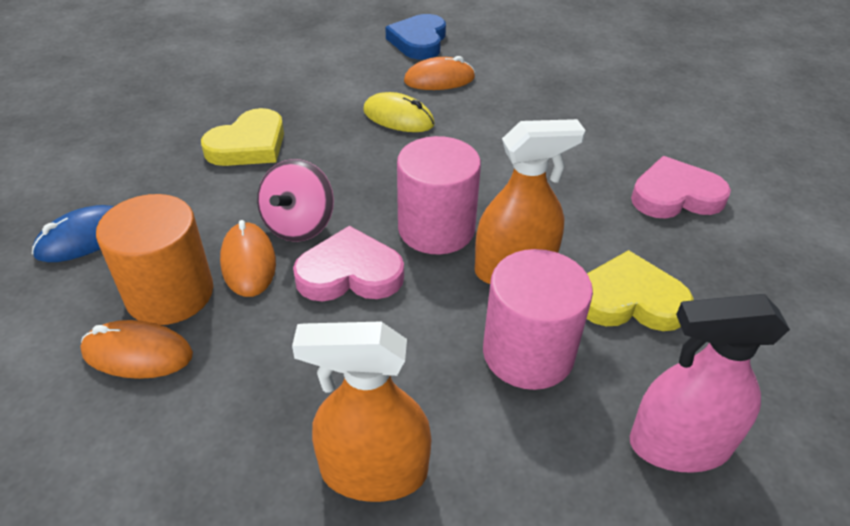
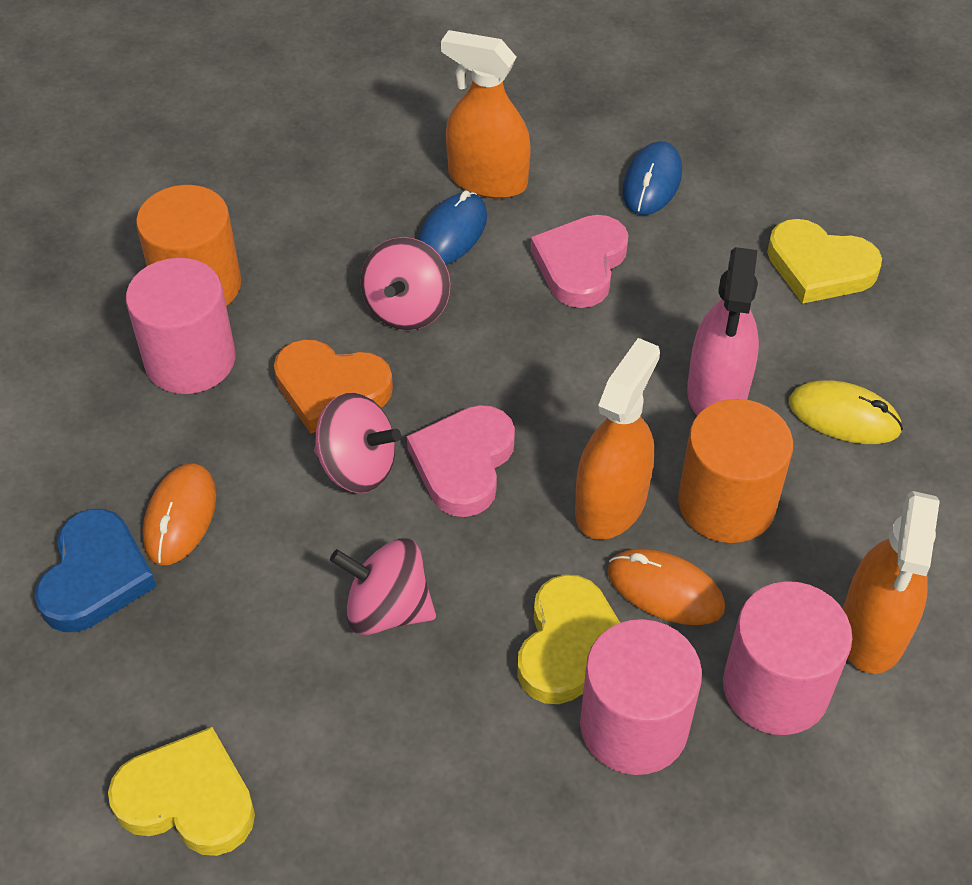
blue mouse: 1 -> 2
orange cylinder: 1 -> 2
orange heart: 0 -> 1
orange mouse: 3 -> 2
orange spray bottle: 2 -> 3
pink cylinder: 2 -> 3
pink spinning top: 1 -> 3
yellow heart: 2 -> 3

